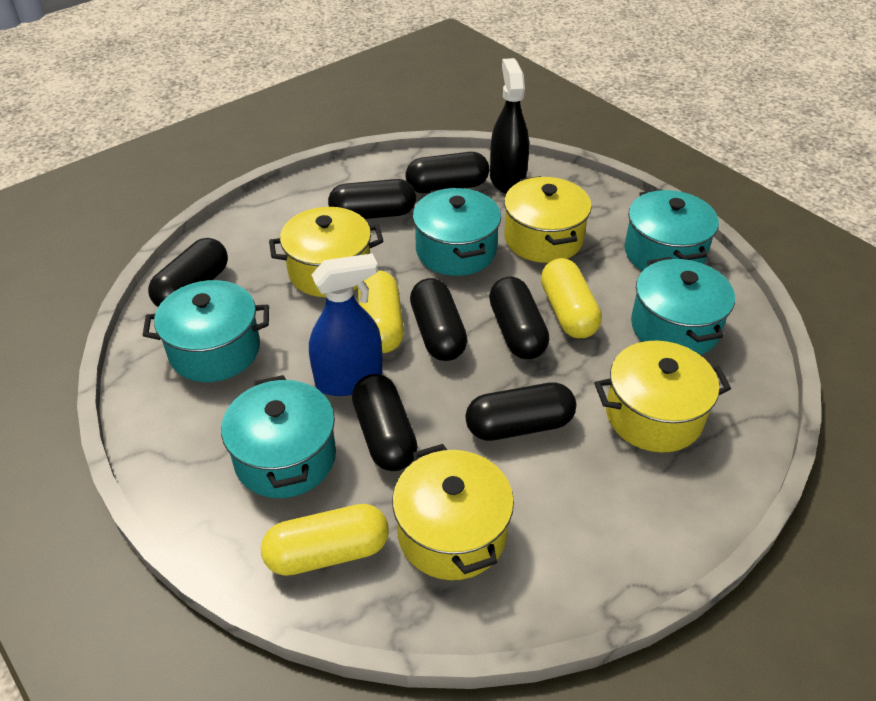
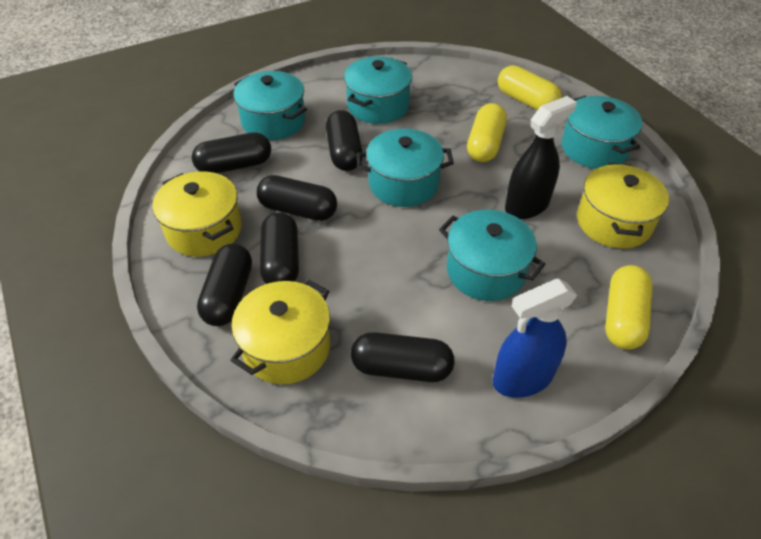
black capsule: 7 -> 6
yellow pot: 4 -> 3

